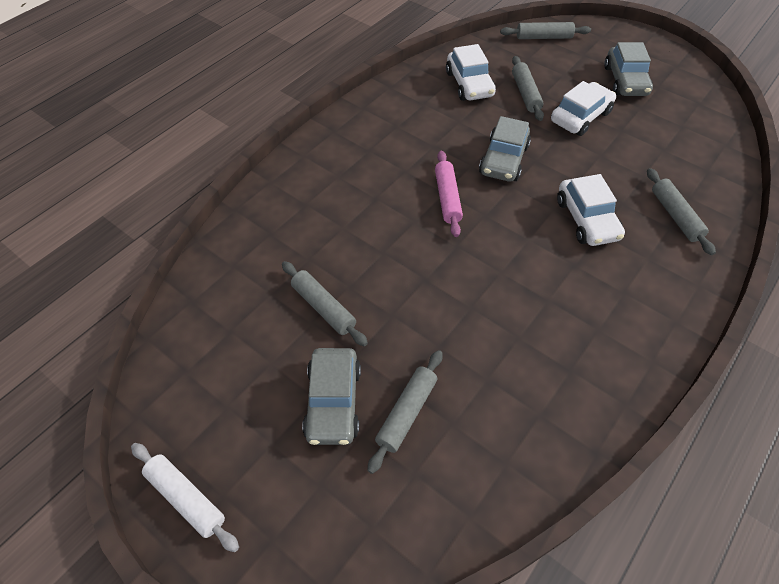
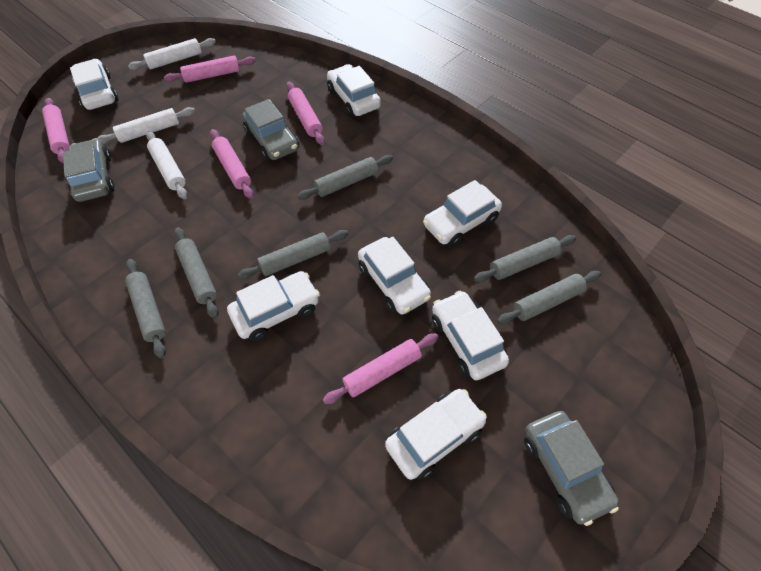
grey rolling pin: 5 -> 6
pink rolling pin: 1 -> 5
white car: 3 -> 7
white rolling pin: 1 -> 3

